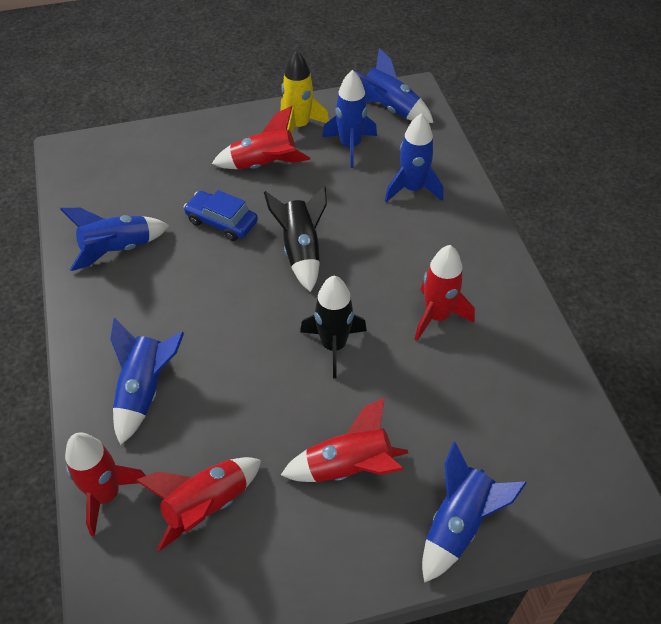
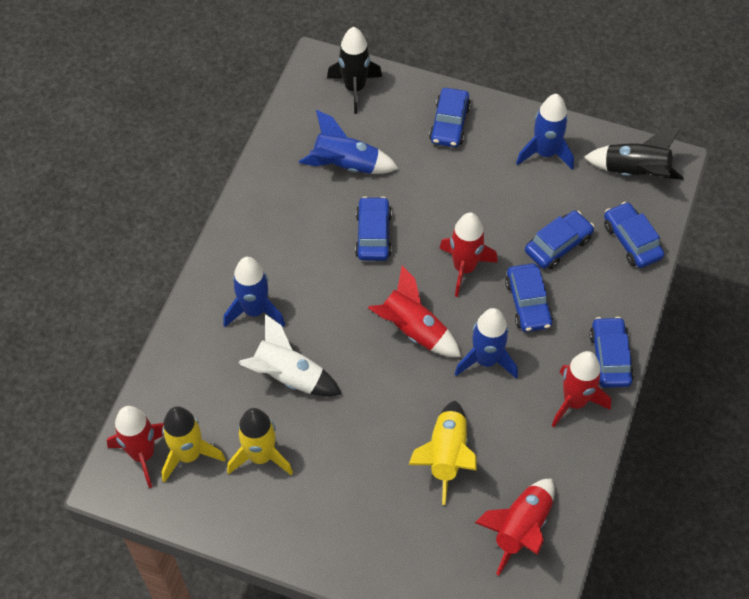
blue car: 1 -> 6
blue rocket: 6 -> 4
white rocket: 0 -> 1
yellow rocket: 1 -> 3

